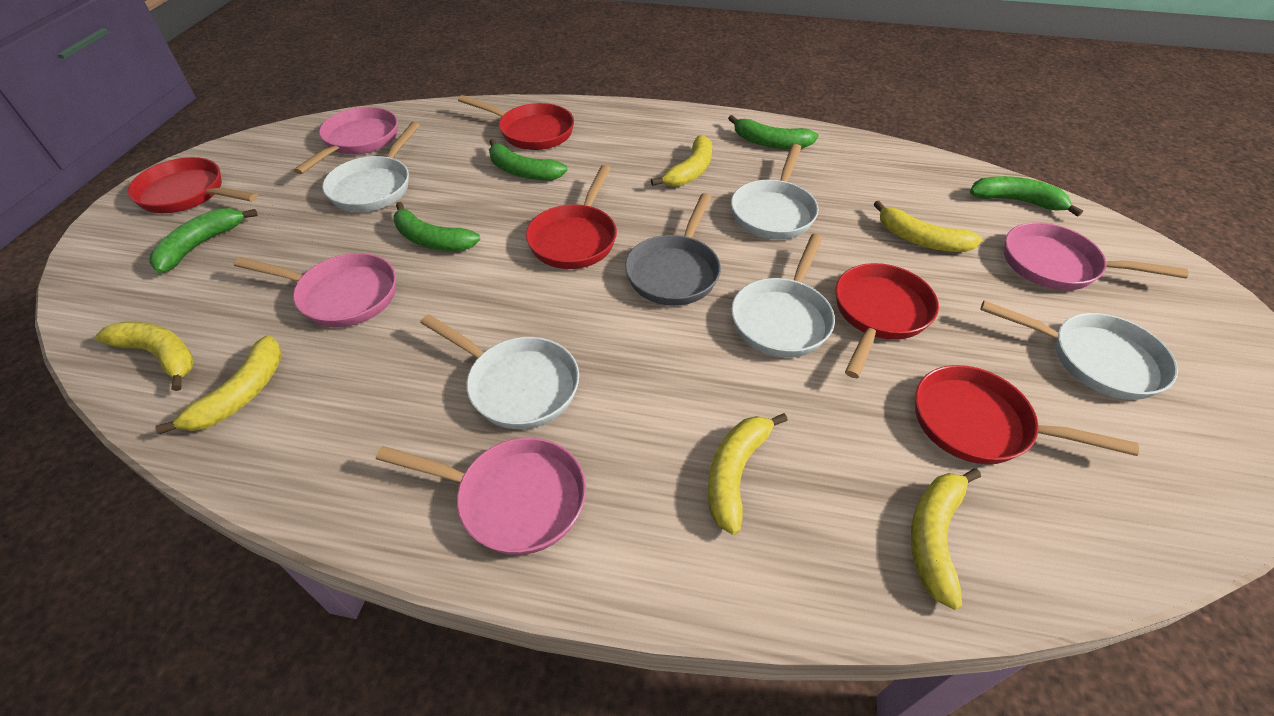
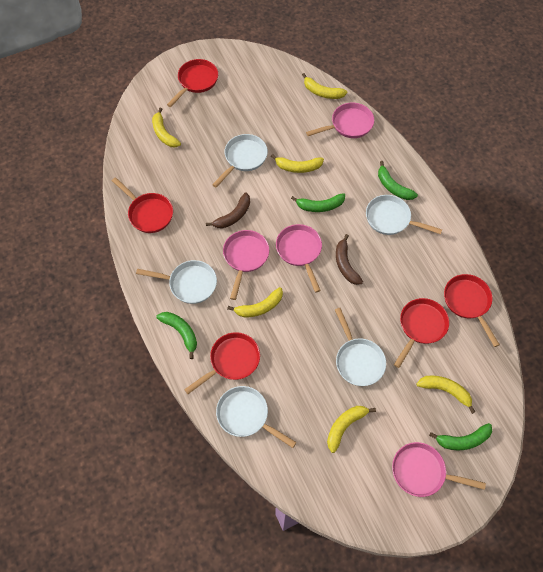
brown banana: 0 -> 2
green banana: 5 -> 4
grey pan: 1 -> 0

